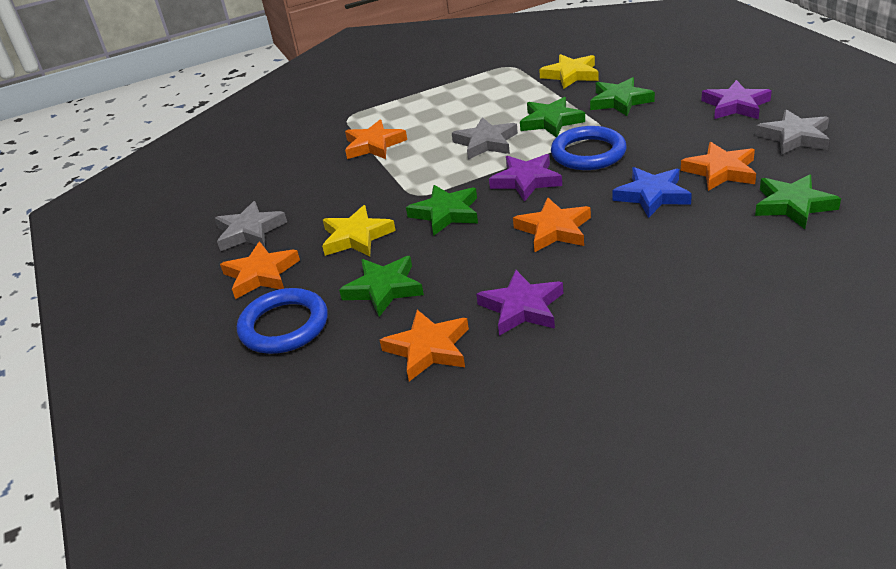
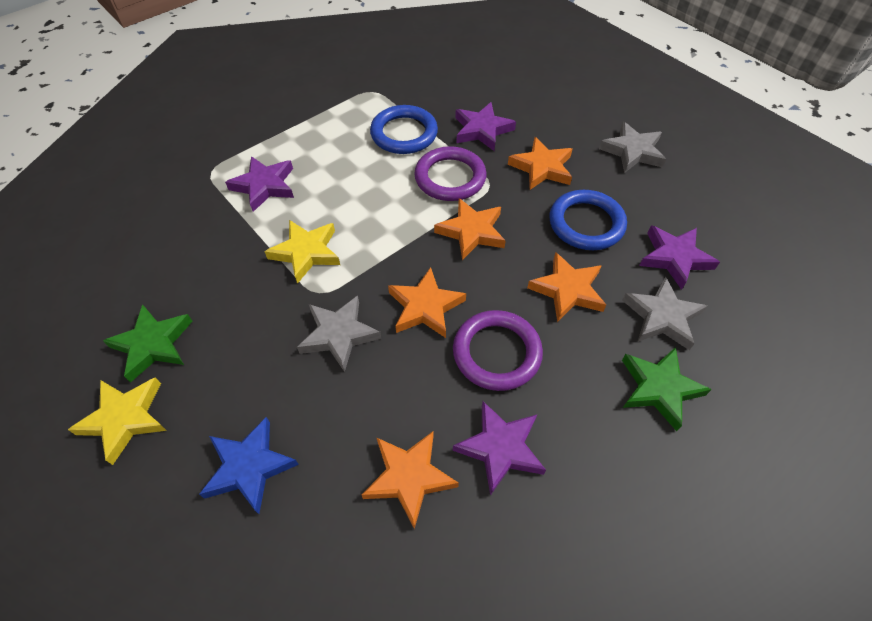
green star: 5 -> 2
purple ring: 0 -> 2
purple star: 3 -> 4

